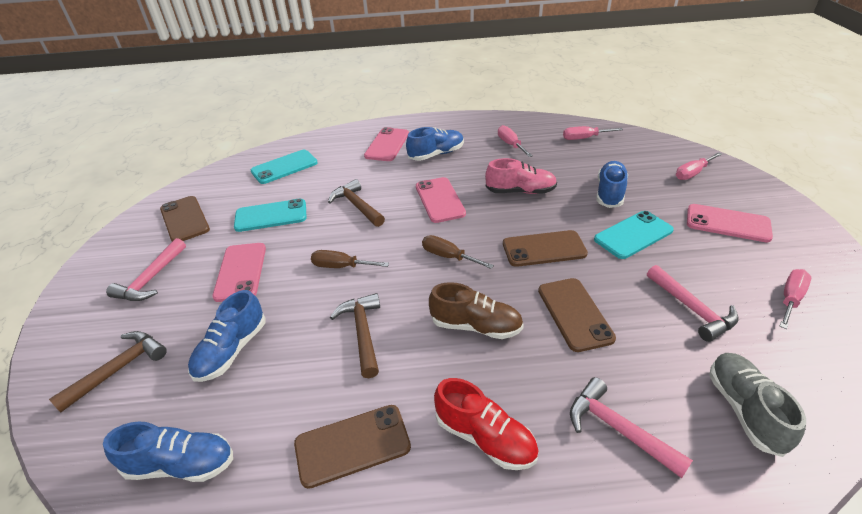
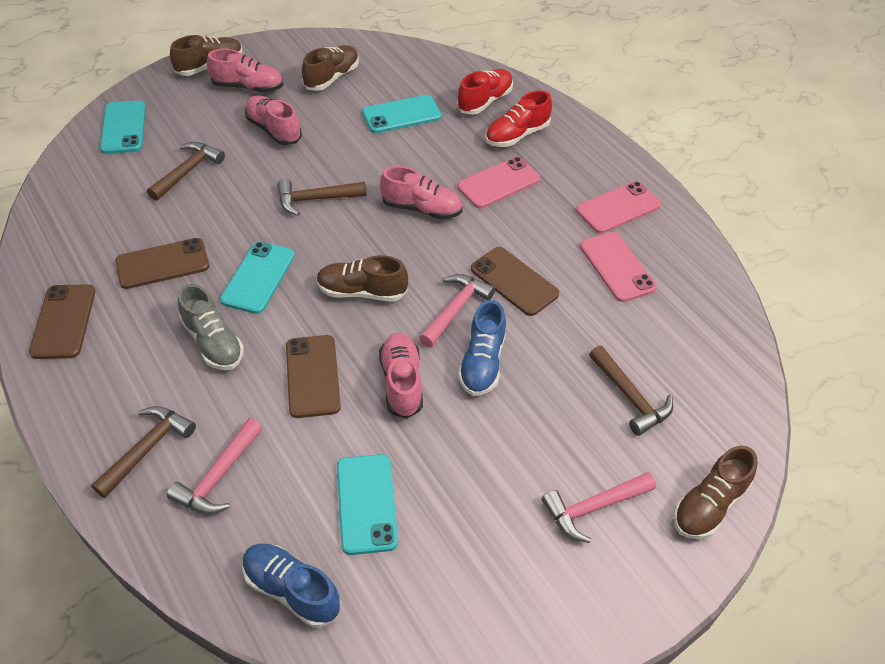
blue shoe: 4 -> 2
brown hammer: 3 -> 4
brown screwdriver: 2 -> 0
brown shoe: 1 -> 4
pink phone: 4 -> 3
pink screwdriver: 4 -> 0
pink shoe: 1 -> 4
red shoe: 1 -> 2
turquoise phone: 3 -> 4

